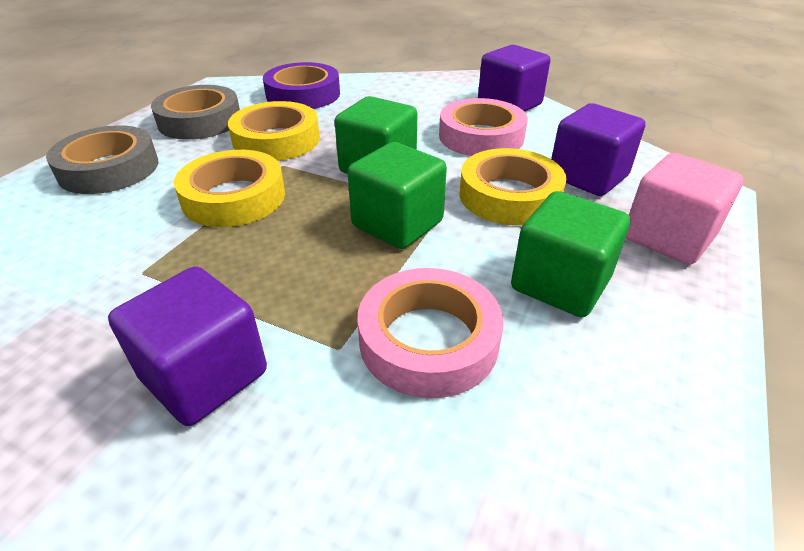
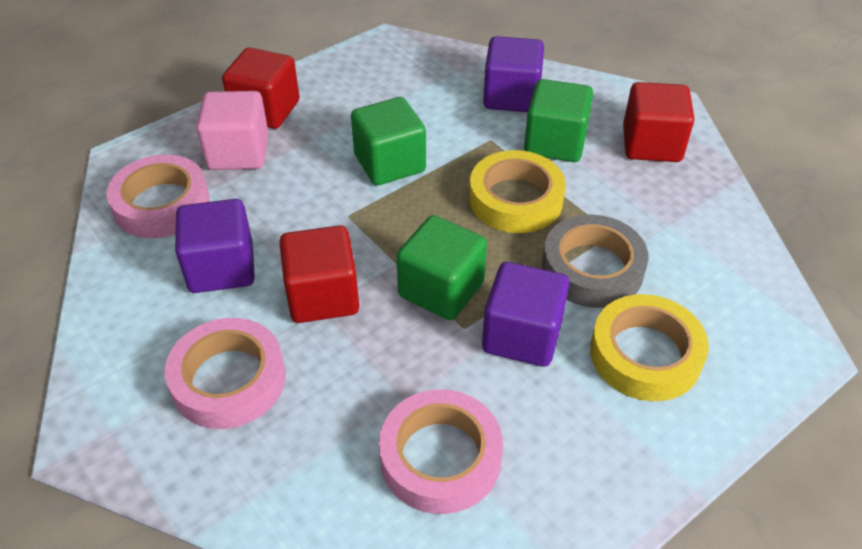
grey tape: 2 -> 1
pink tape: 2 -> 3
purple tape: 1 -> 0
red cube: 0 -> 3
yellow tape: 3 -> 2

